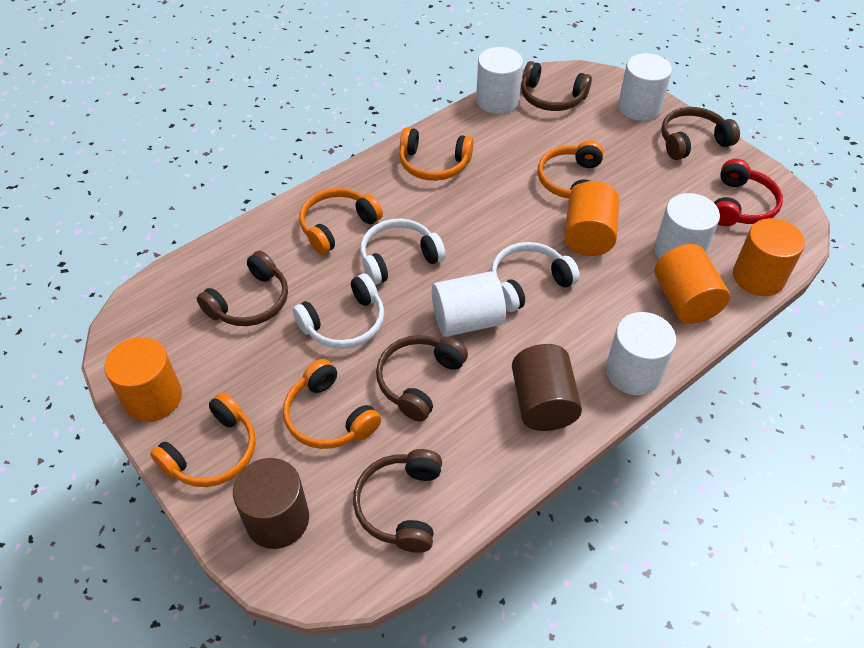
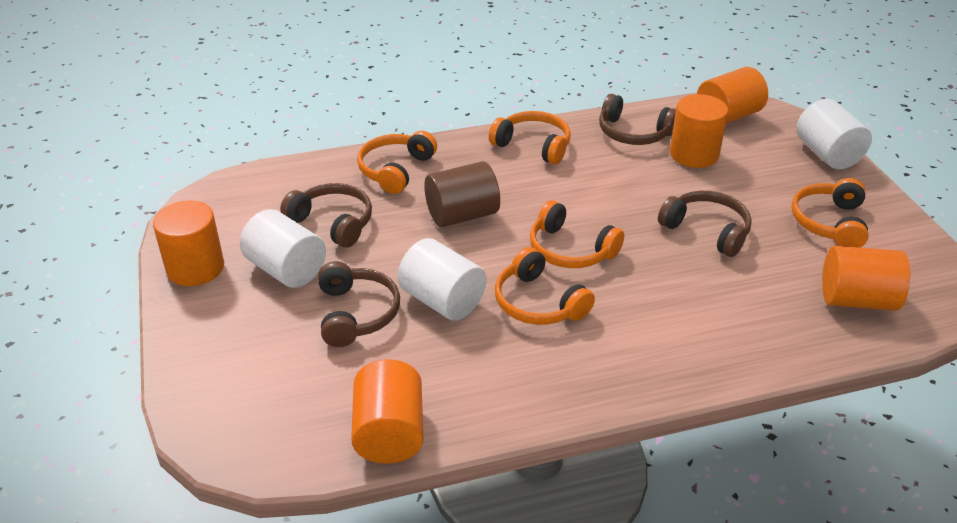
brown cylinder: 2 -> 1
brown headphones: 5 -> 4
orange cylinder: 4 -> 5
red headphones: 1 -> 0
white cylinder: 5 -> 3
white headphones: 3 -> 0

